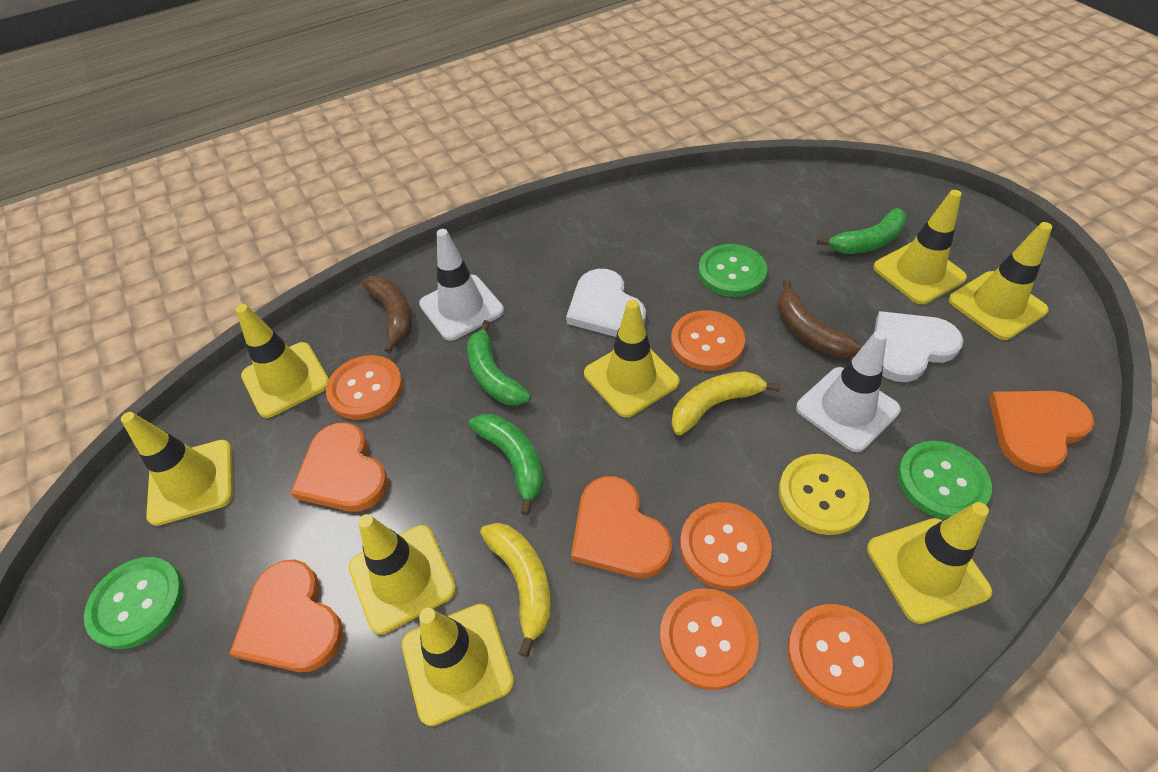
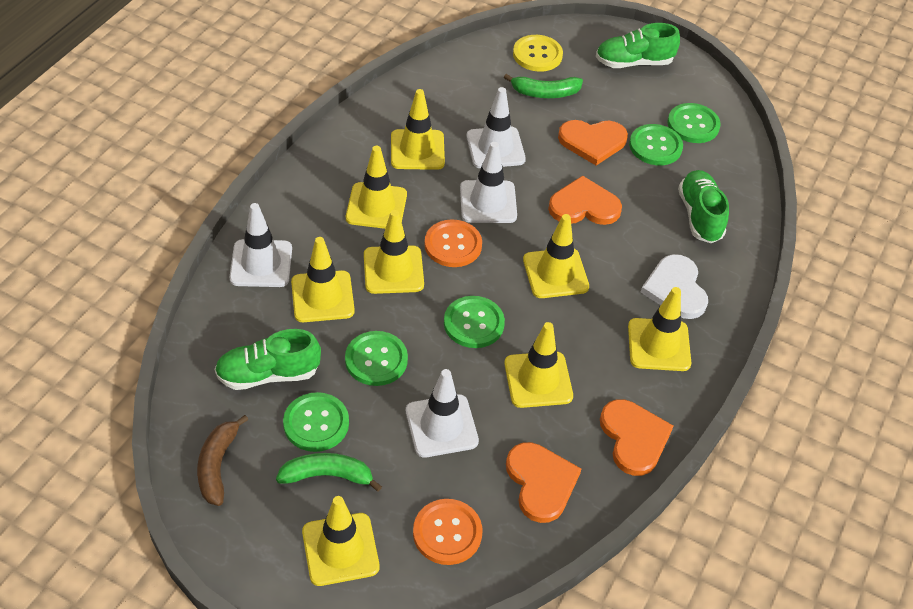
brown banana: 2 -> 1
green banana: 3 -> 2
green button: 3 -> 5
green shoe: 0 -> 3
orange button: 5 -> 2
white heart: 2 -> 1
white traffic cone: 2 -> 4
yellow banana: 2 -> 0

